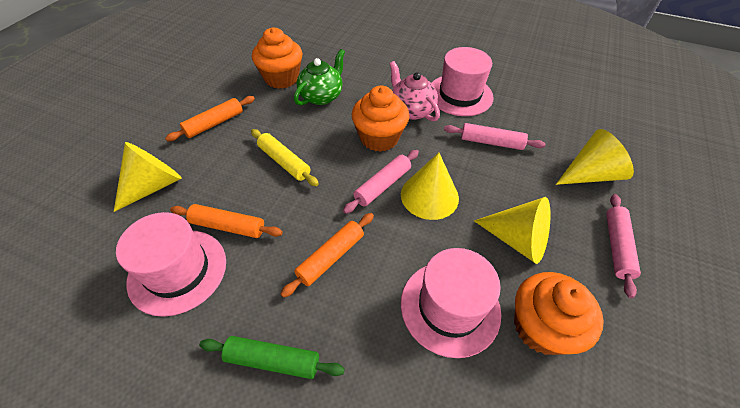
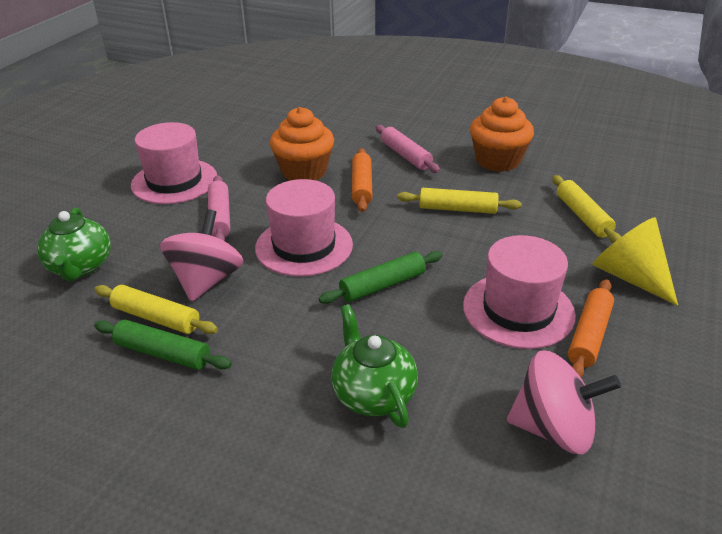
green rolling pin: 1 -> 2
green teapot: 1 -> 2
orange cupcake: 3 -> 2
orange rolling pin: 3 -> 2
pink rolling pin: 3 -> 2
pink spinning top: 0 -> 2
pink teapot: 1 -> 0
yellow cone: 4 -> 1
yellow rolling pin: 1 -> 3

